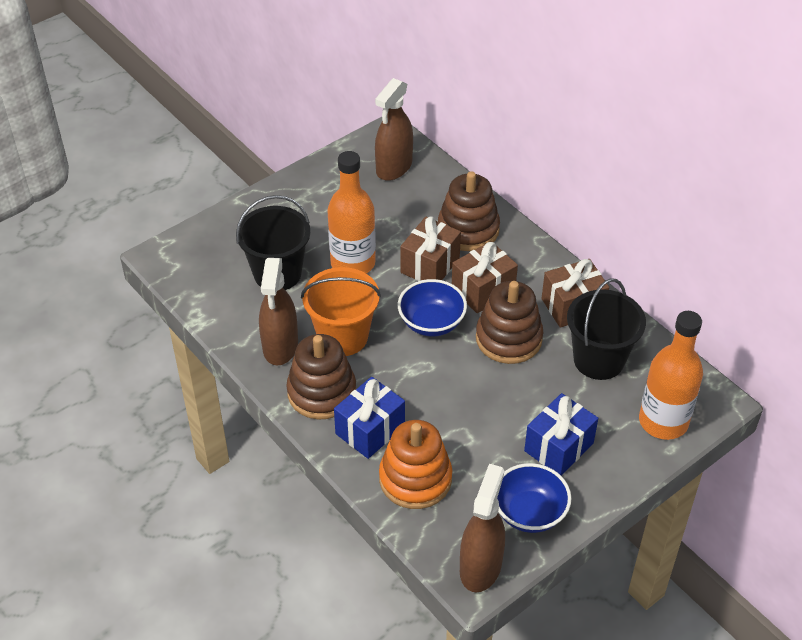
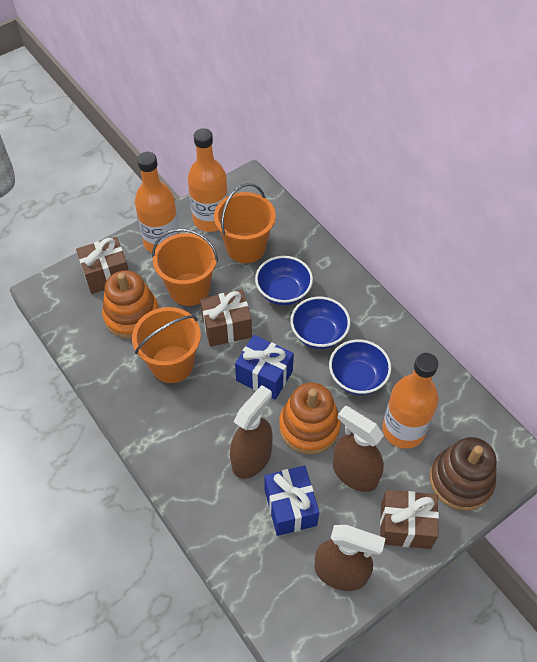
black bucket: 2 -> 0
blue bowl: 2 -> 3
brown stacking toy: 3 -> 1
orange bottle: 2 -> 3
orange bucket: 1 -> 3
orange stacking toy: 1 -> 2

